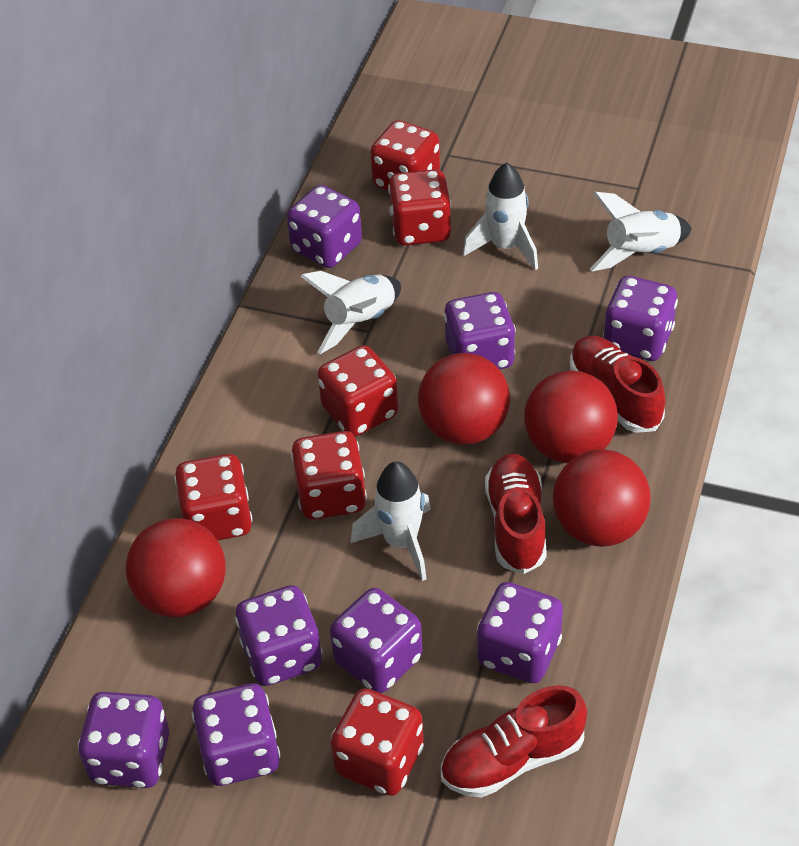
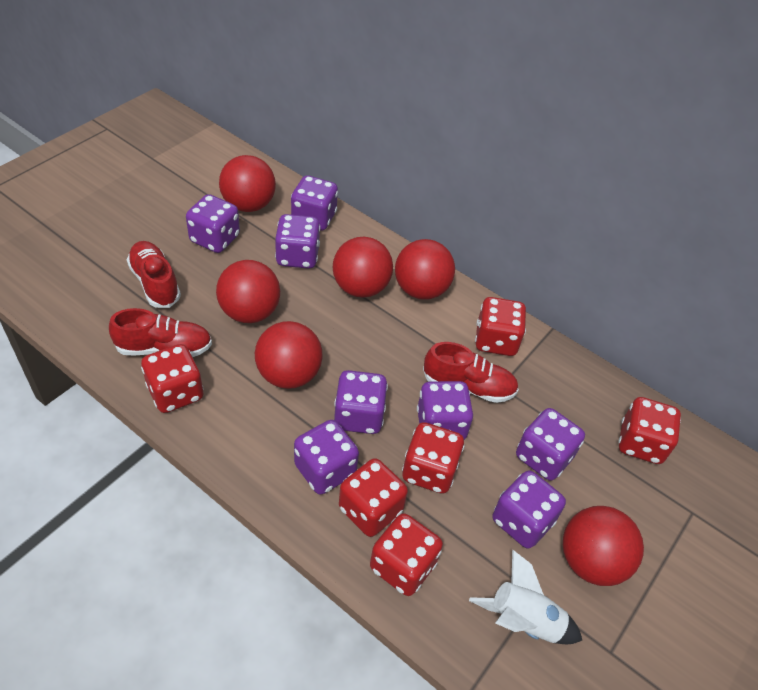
red ball: 4 -> 6
white rocket: 4 -> 1

